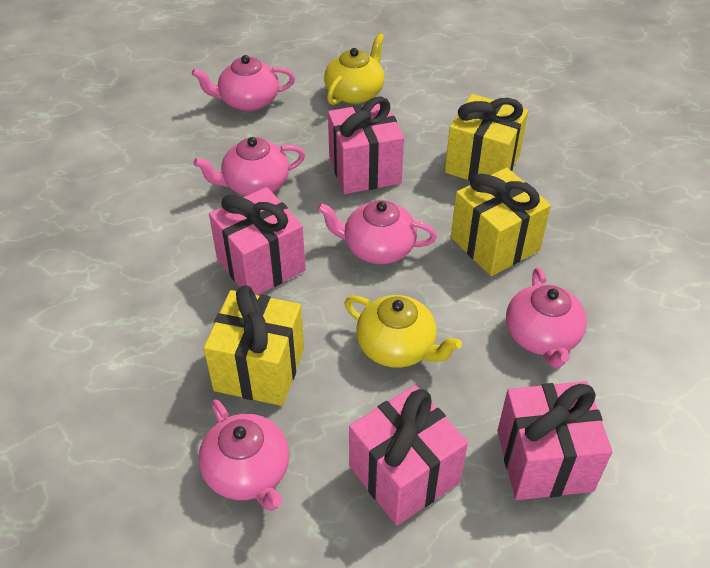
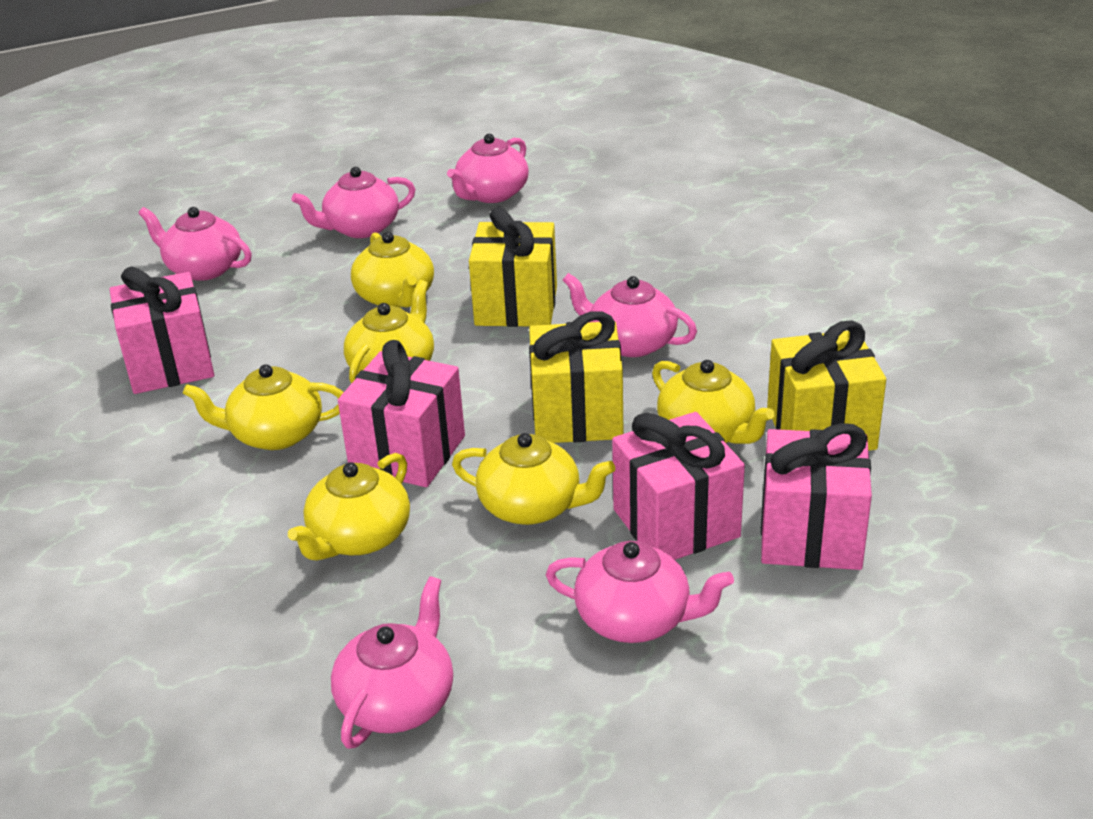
pink teapot: 5 -> 6
yellow teapot: 2 -> 6

